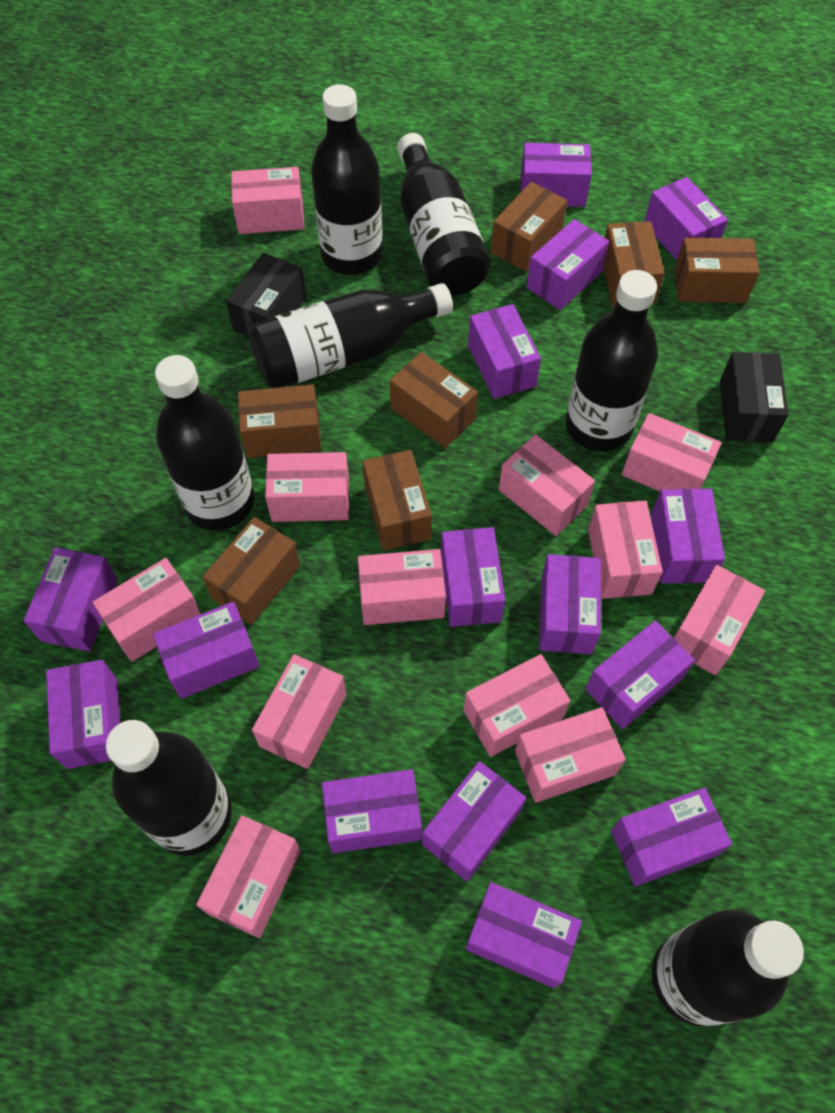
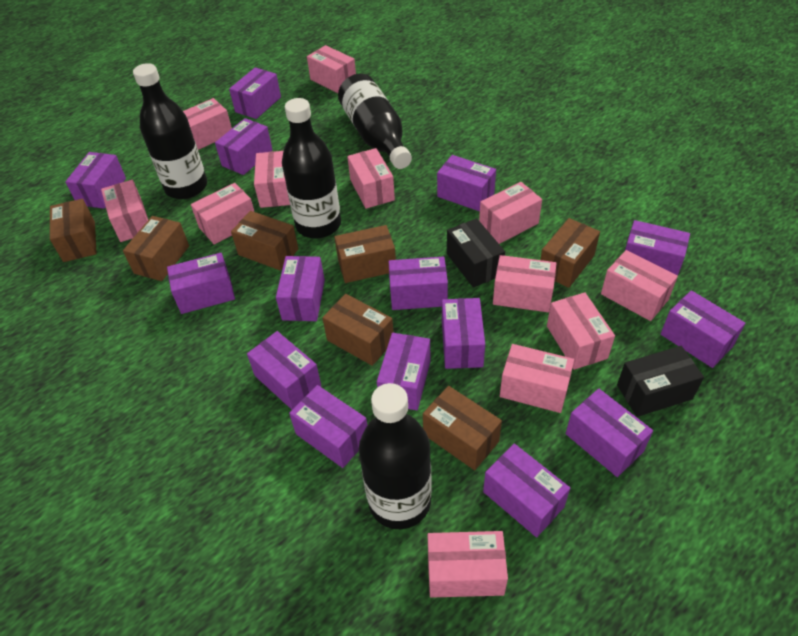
black bottle: 7 -> 4

